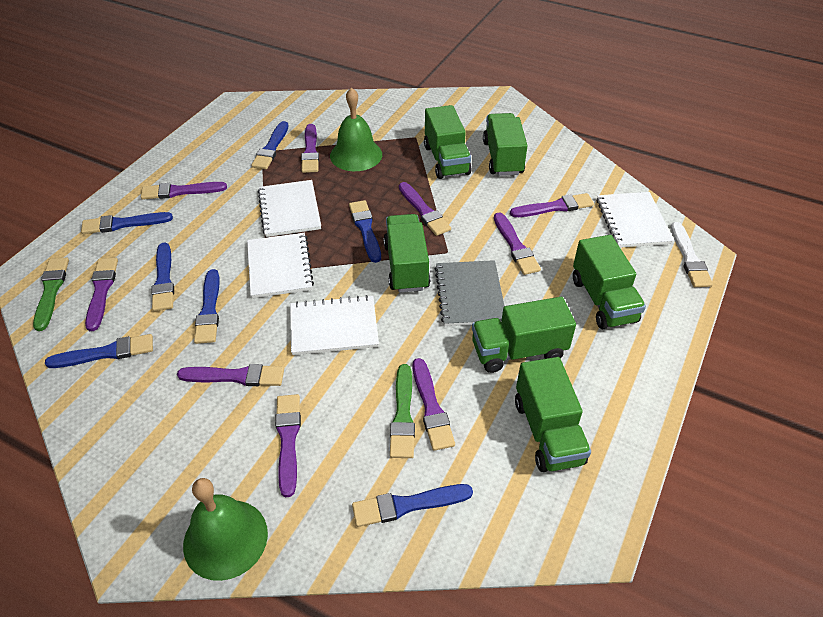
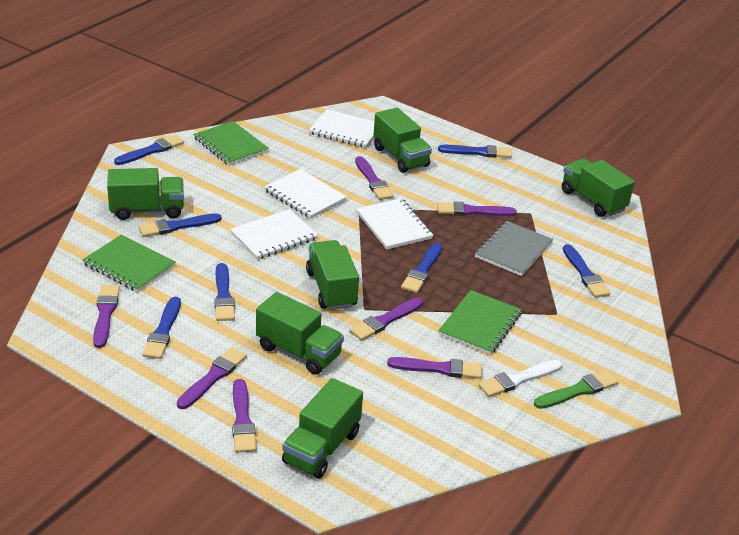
green bell: 2 -> 0
green brush: 2 -> 1
green notebook: 0 -> 3
purple brush: 9 -> 7

